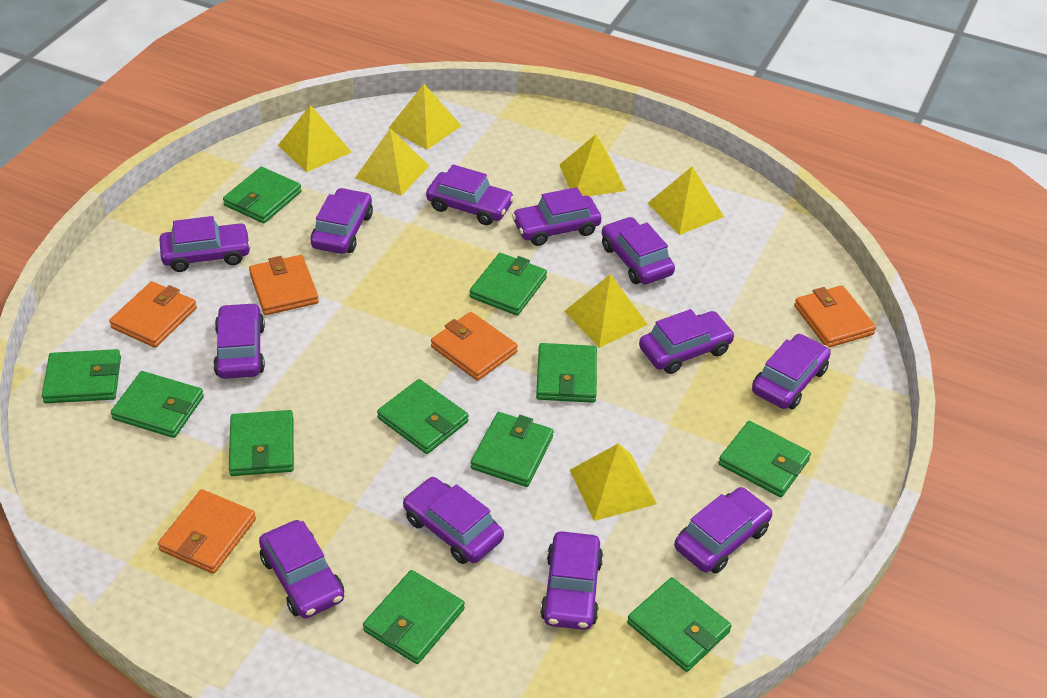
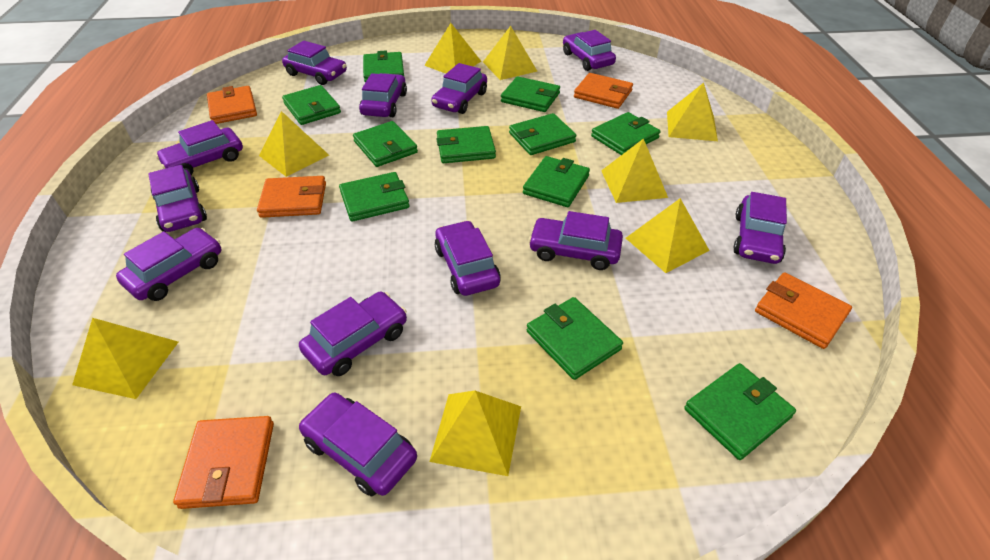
yellow pyramid: 7 -> 8

